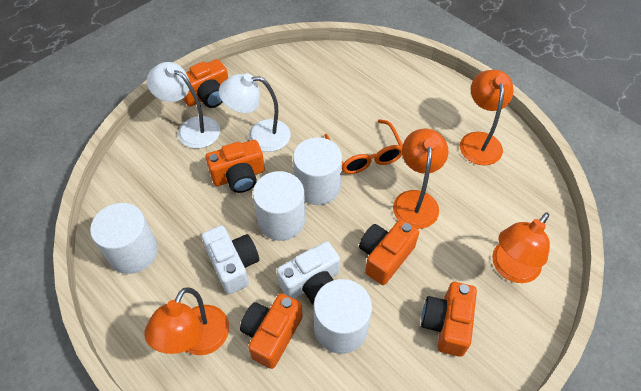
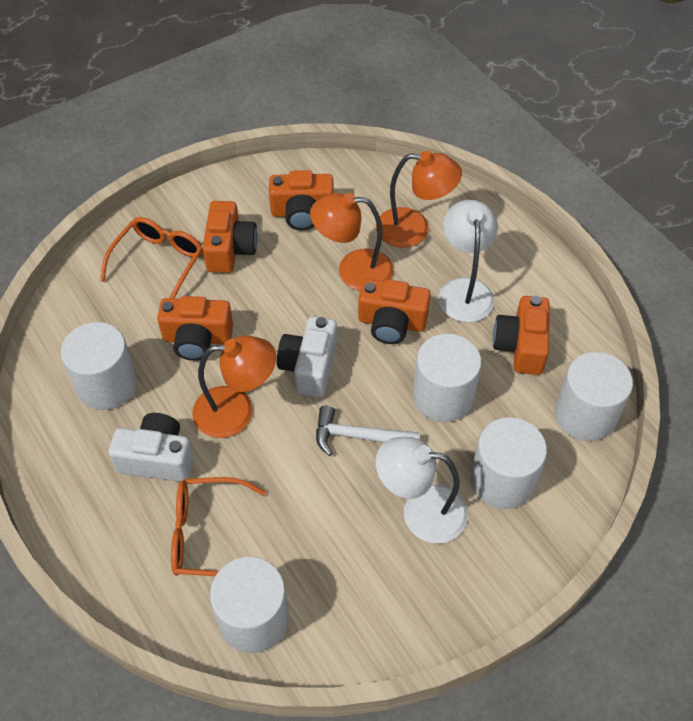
orange glasses: 1 -> 2
orange lamp: 4 -> 3
white cylinder: 4 -> 5
white hammer: 0 -> 1

